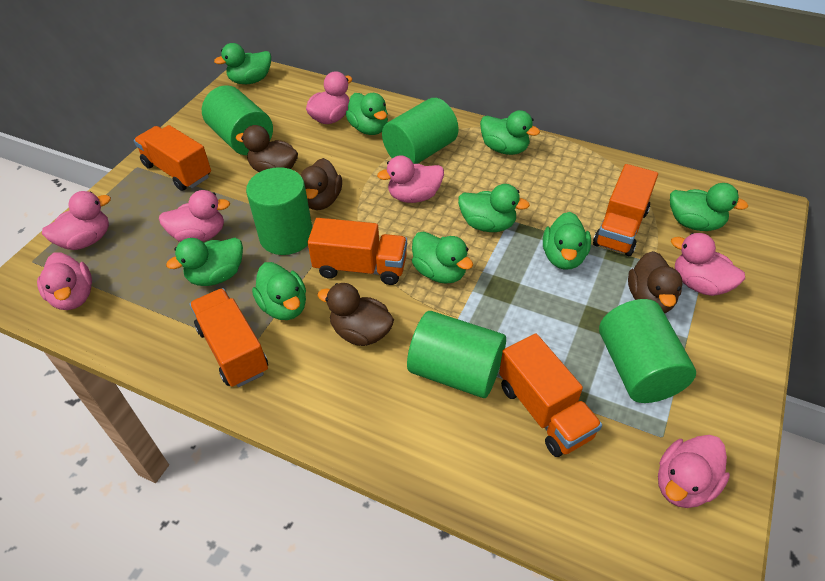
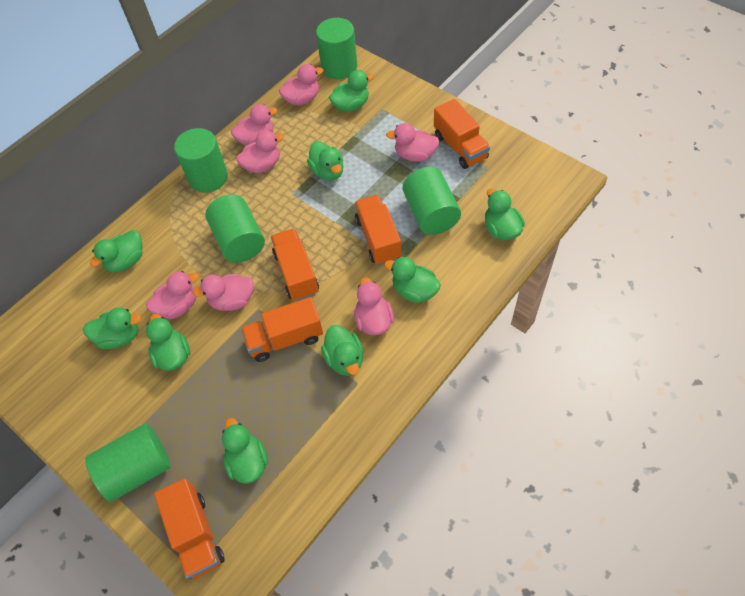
brown duck: 4 -> 0

